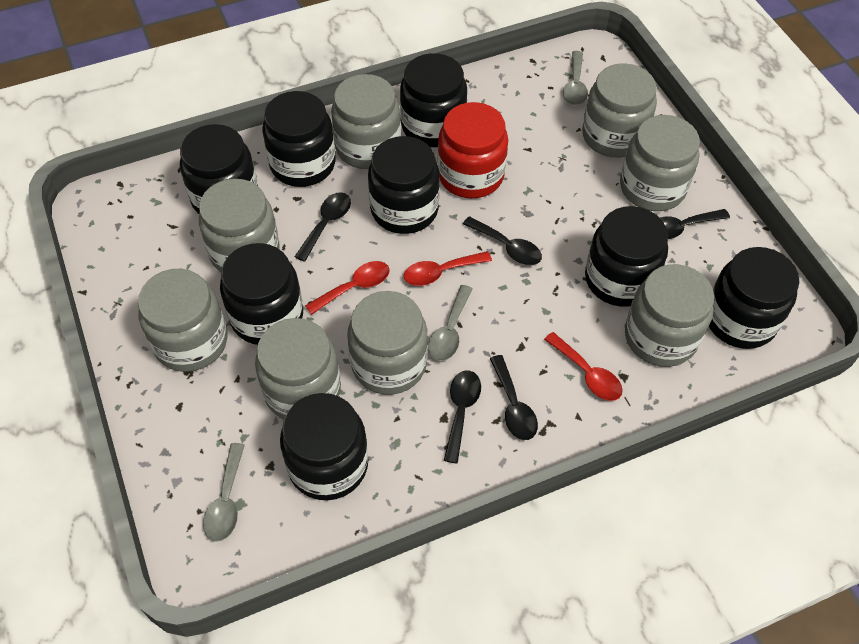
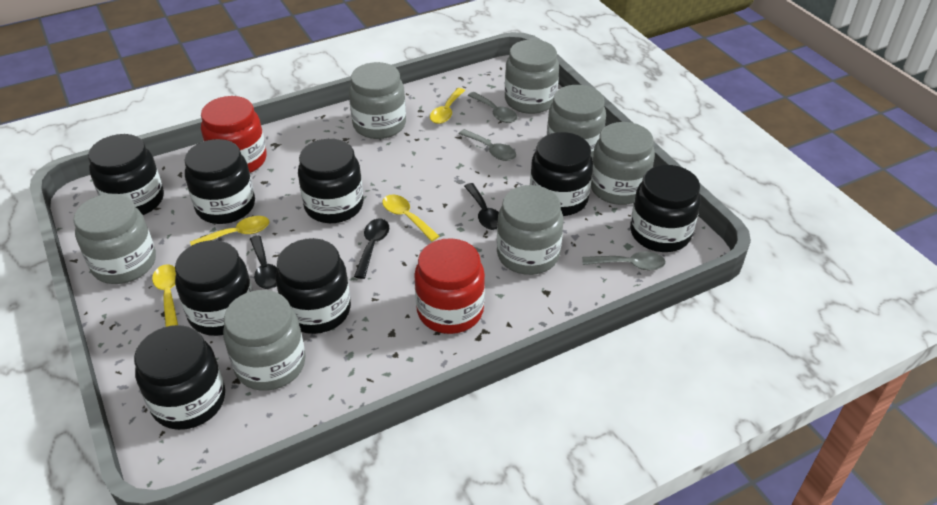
black spoon: 5 -> 3
grey jar: 8 -> 7
red jar: 1 -> 2
red spoon: 3 -> 0
yellow spoon: 0 -> 4

